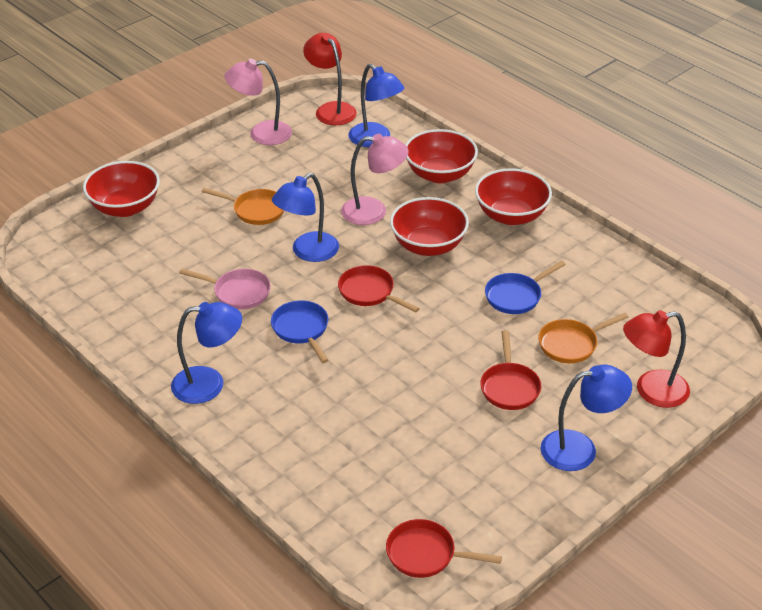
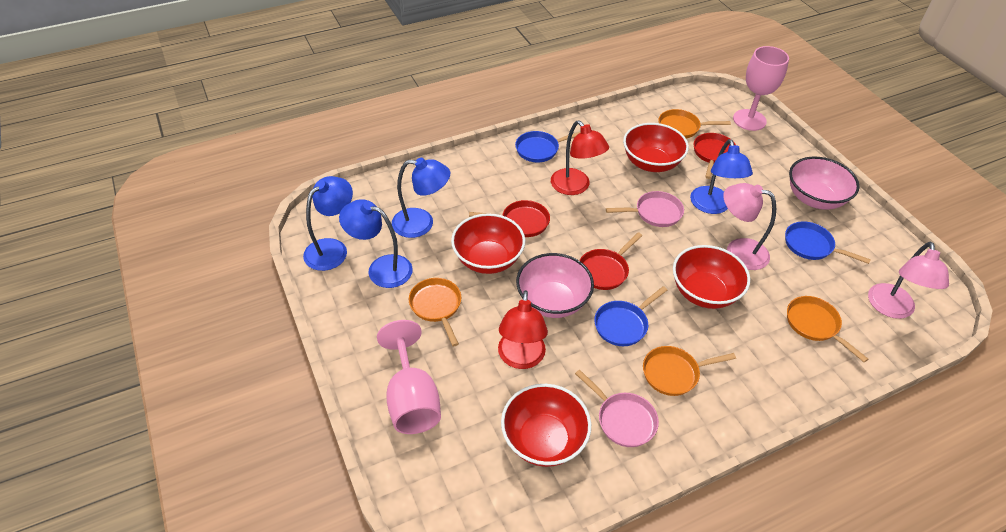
blue pan: 2 -> 3
orange pan: 2 -> 4
pink bowl: 0 -> 2
pink goblet: 0 -> 2
pink pan: 1 -> 2

